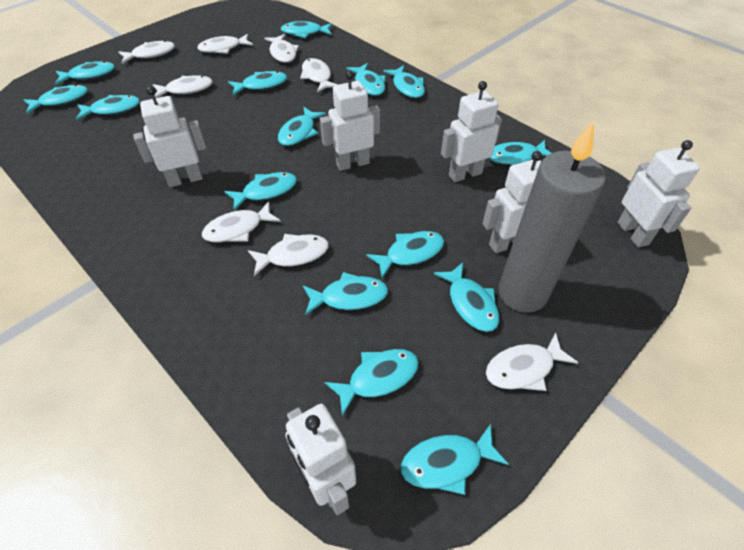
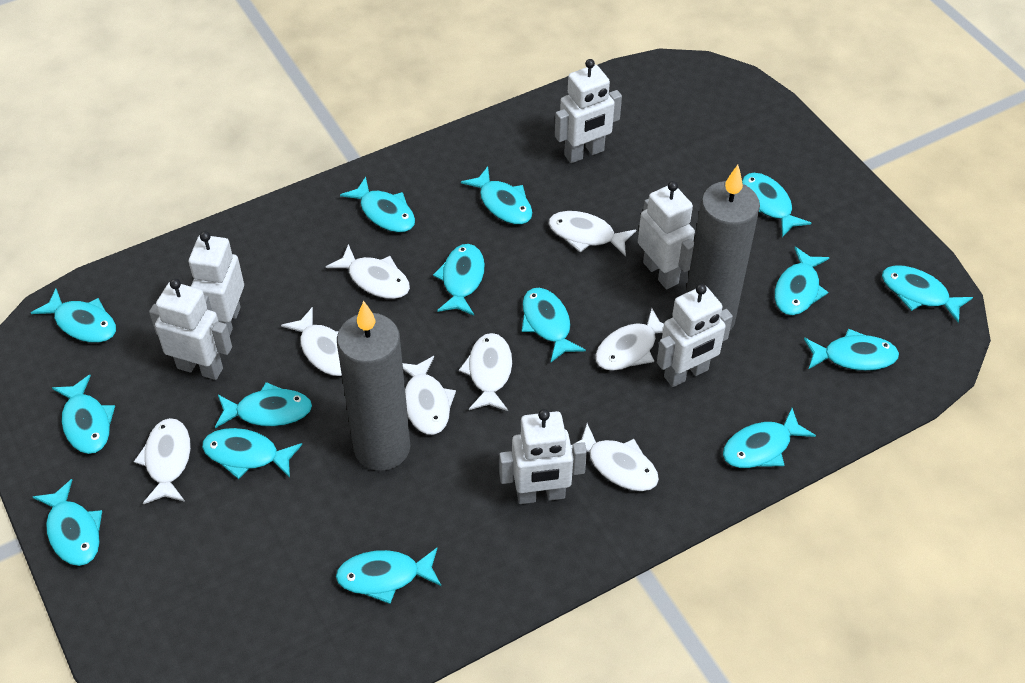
grey candle: 1 -> 2

